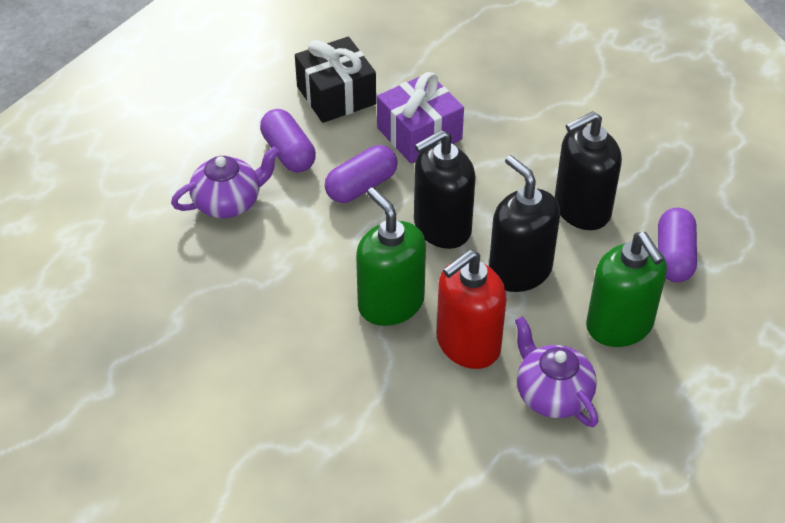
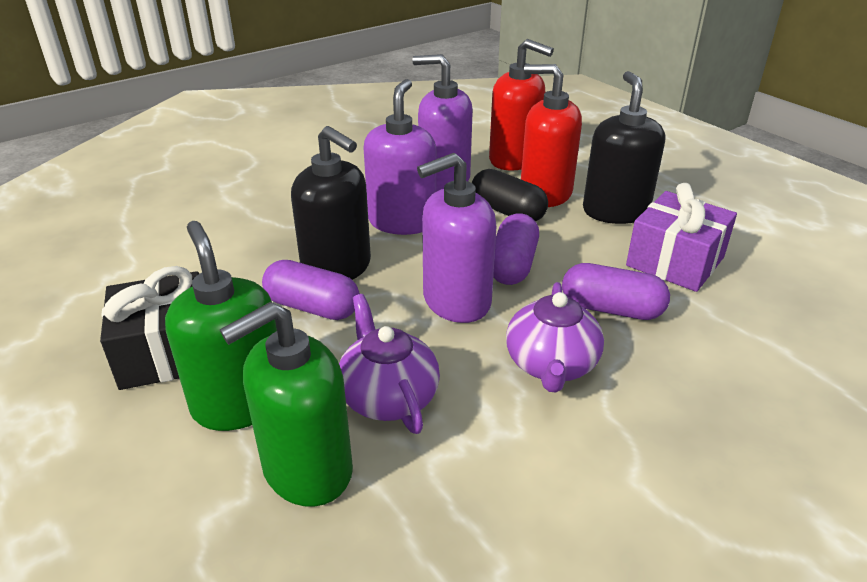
black capsule: 0 -> 1
black soap dispenser: 3 -> 2
purple soap dispenser: 0 -> 3
red soap dispenser: 1 -> 2

